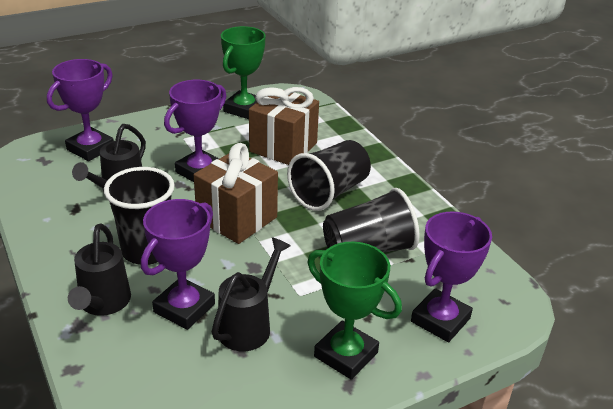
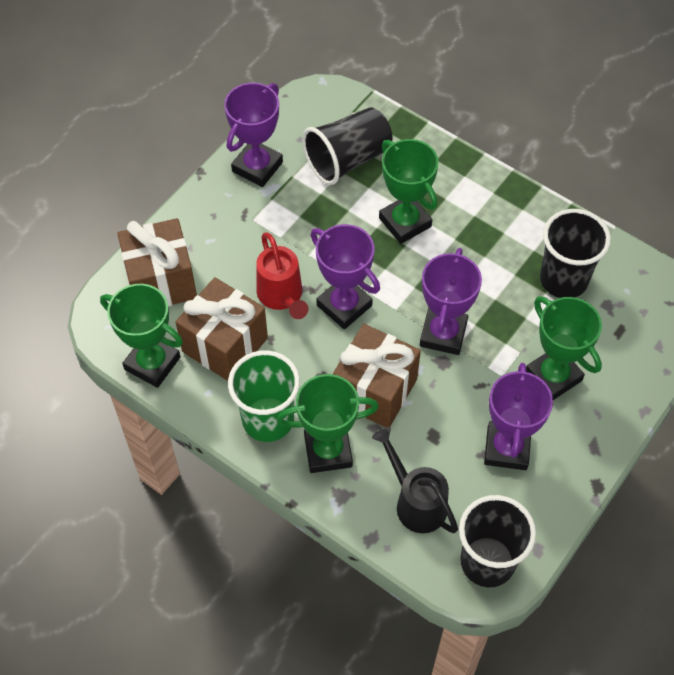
black watering can: 3 -> 1
brown gift: 2 -> 3
green cup: 0 -> 1
green trophy: 2 -> 4
red watering can: 0 -> 1

